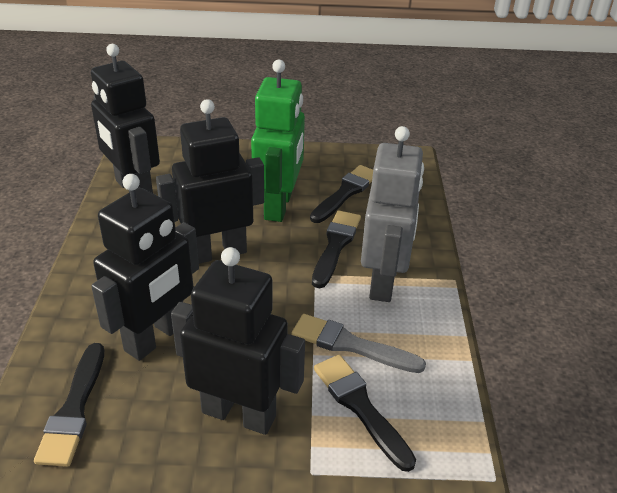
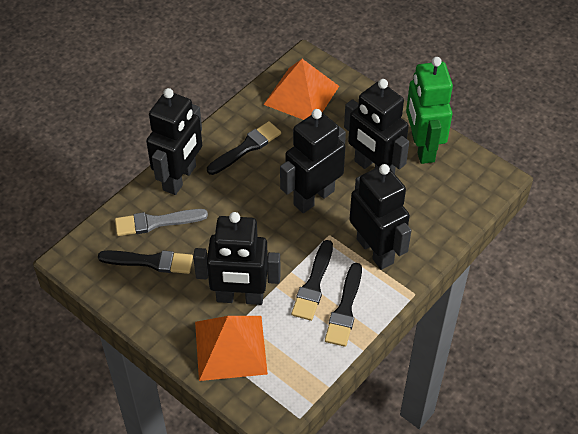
black robot: 4 -> 5
grey robot: 1 -> 0
orange pyramid: 0 -> 2

